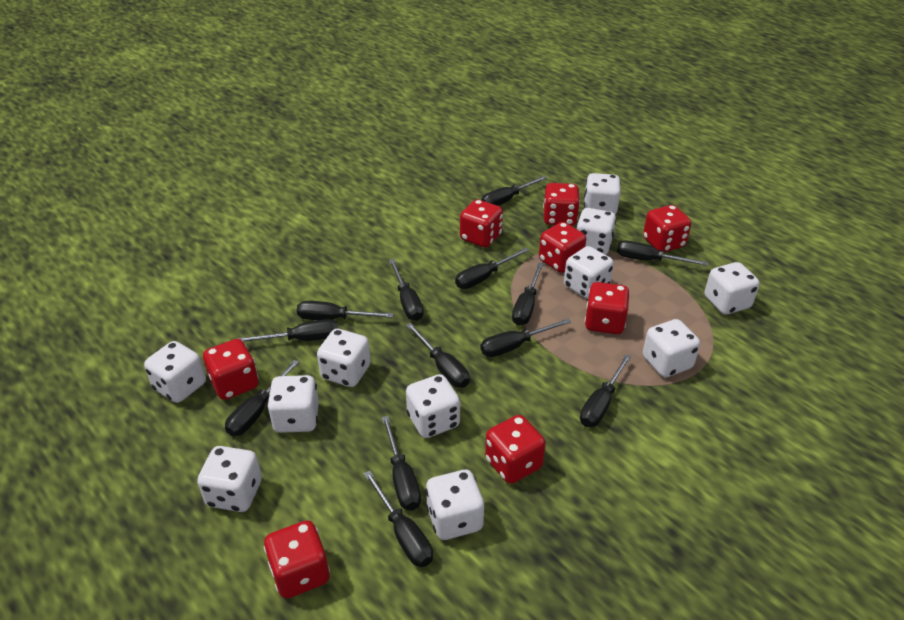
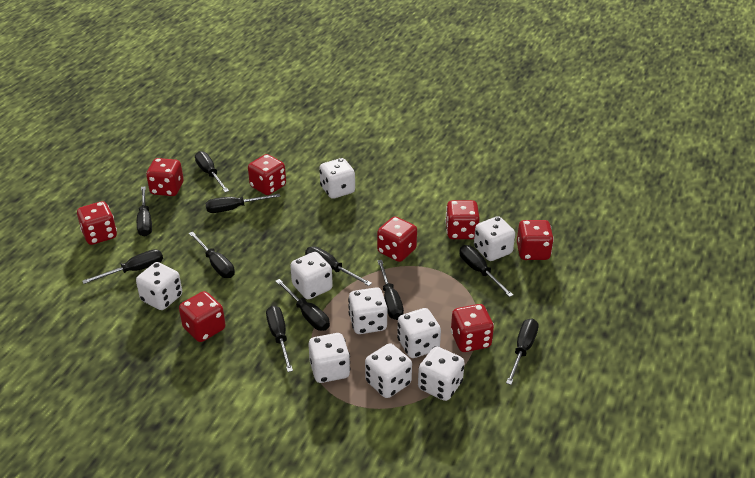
black screwdriver: 13 -> 11
white dice: 11 -> 9

